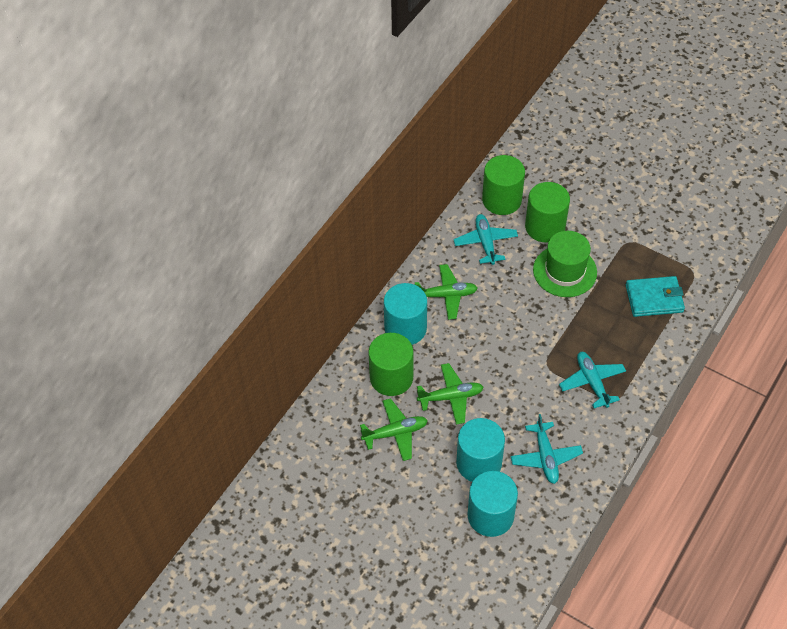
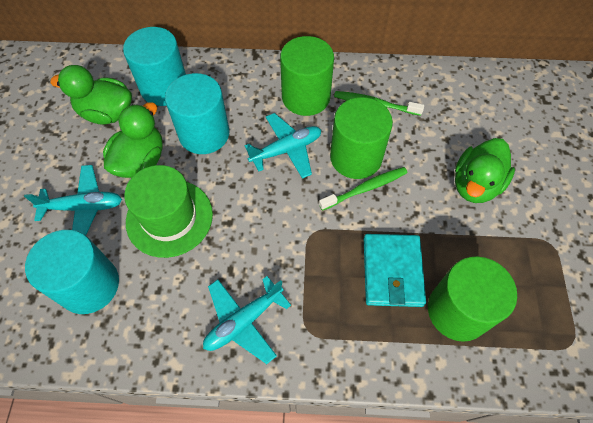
green duck: 0 -> 3
green plane: 3 -> 0
green toothbrush: 0 -> 2

